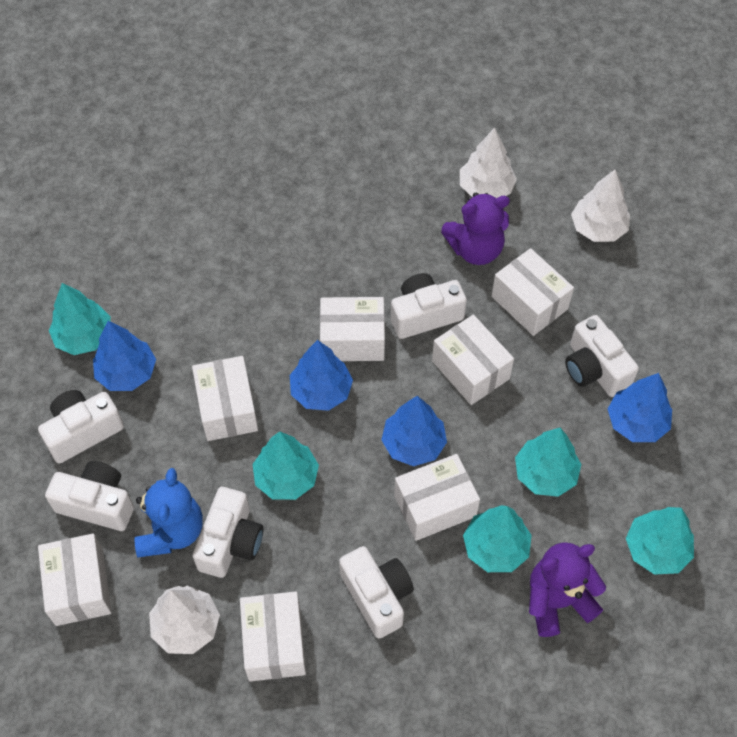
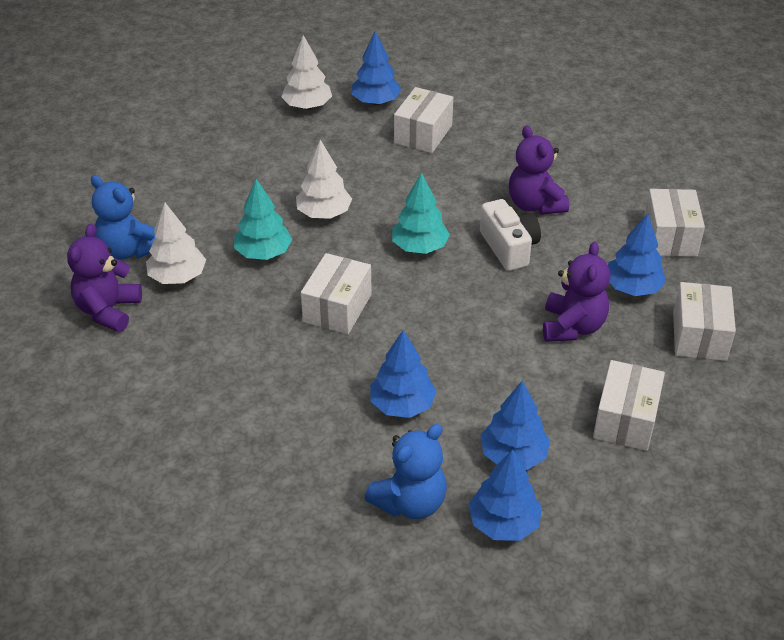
blue teddy bear: 1 -> 2
blue tree: 4 -> 5
purple teddy bear: 2 -> 3
turquoise tree: 5 -> 2
white box: 7 -> 5
white camera: 6 -> 1

